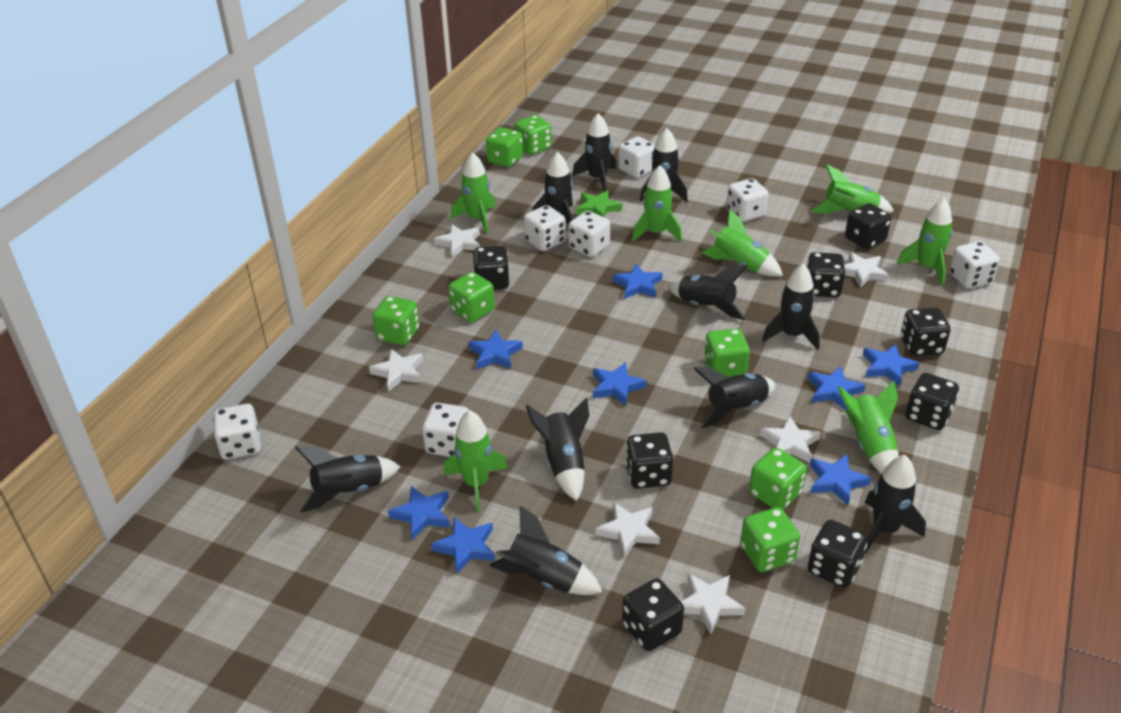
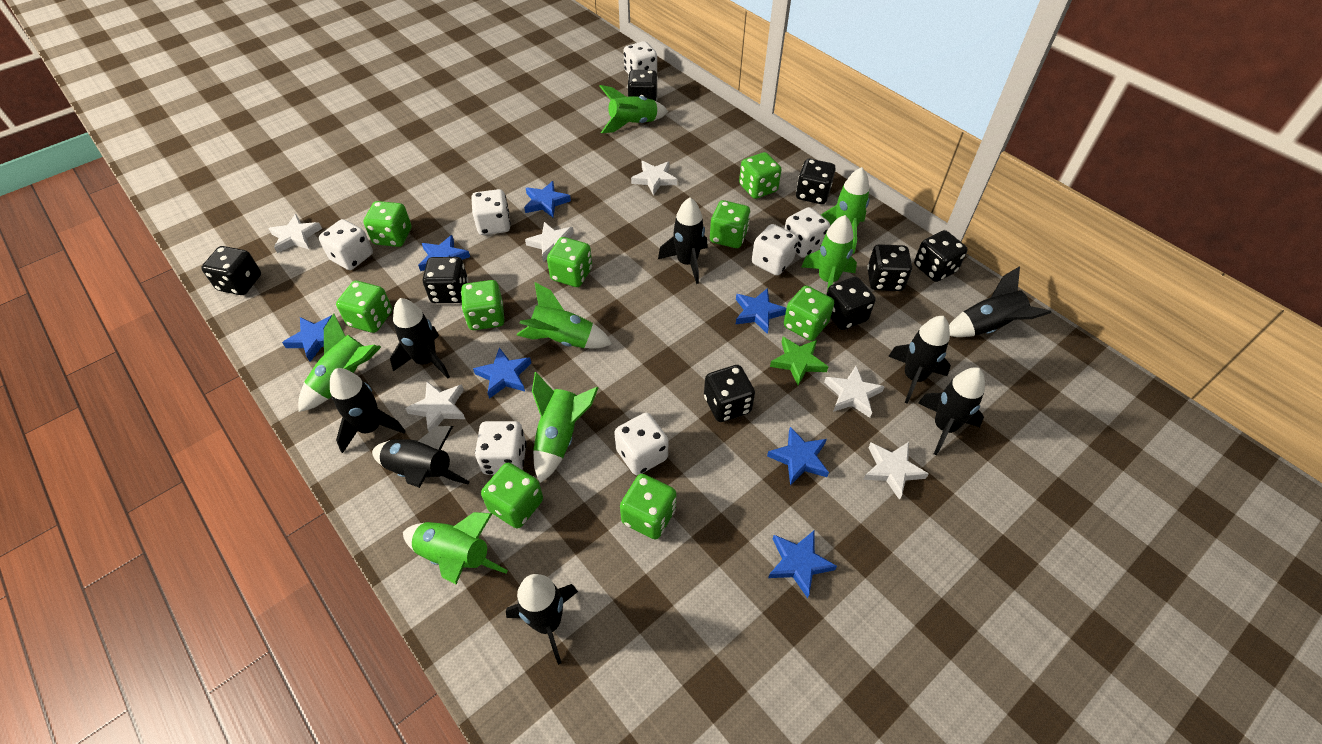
black rocket: 10 -> 8
blue star: 8 -> 7
green dice: 7 -> 9

